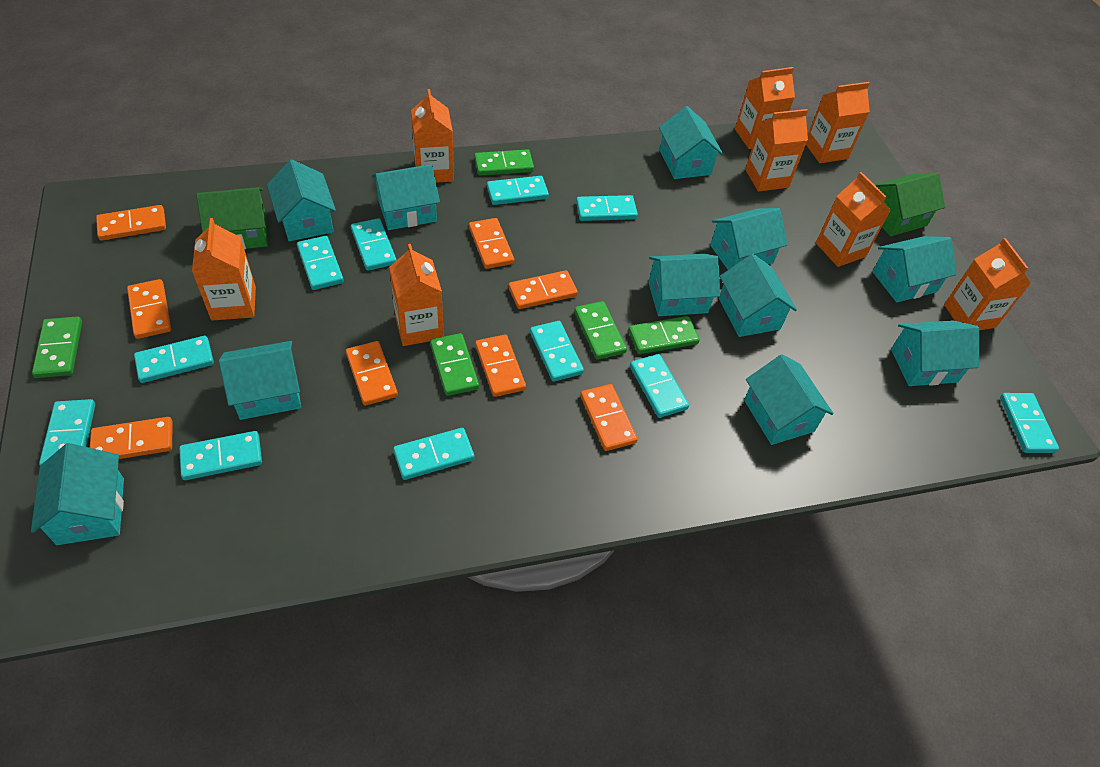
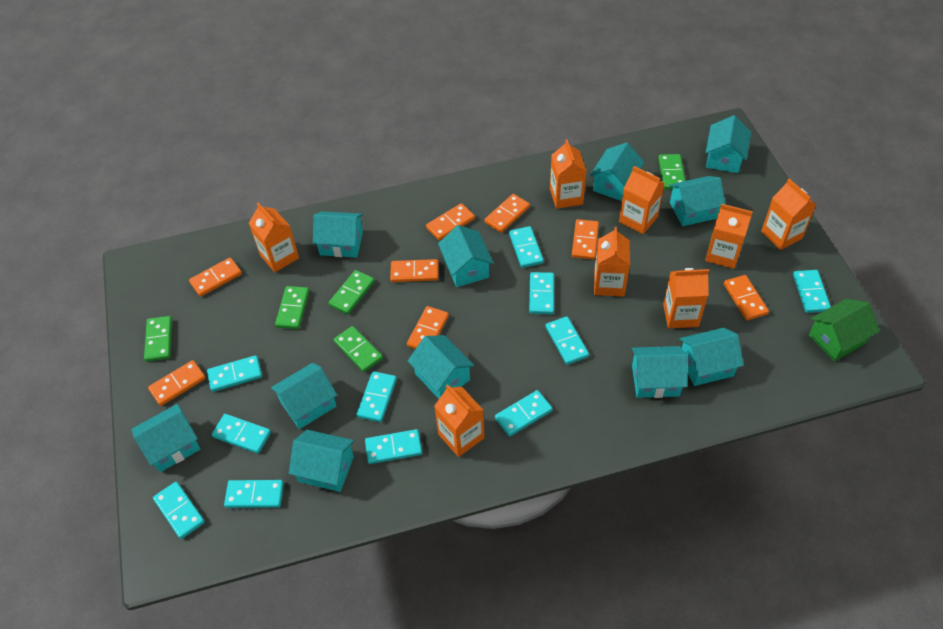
green house: 2 -> 1

